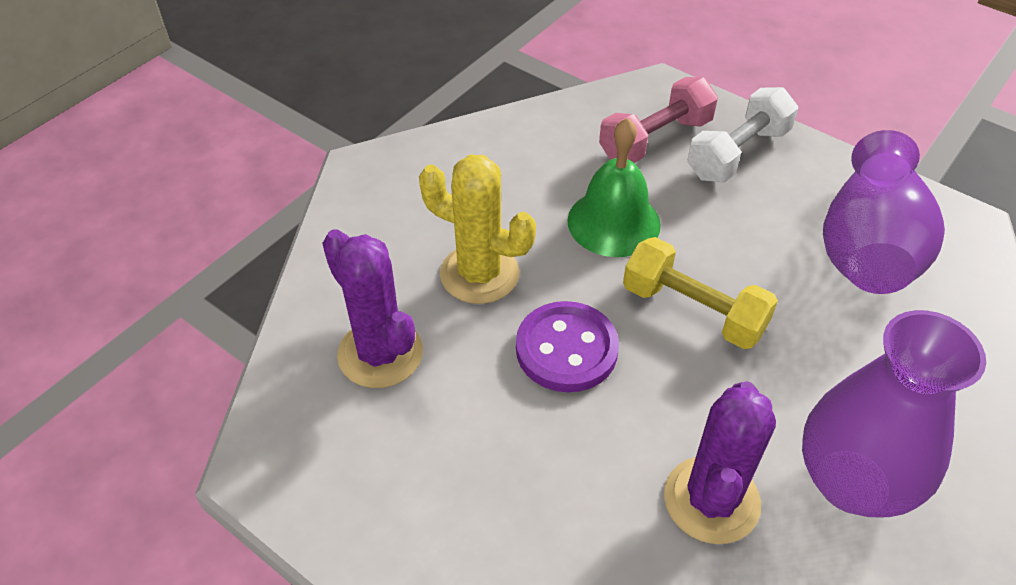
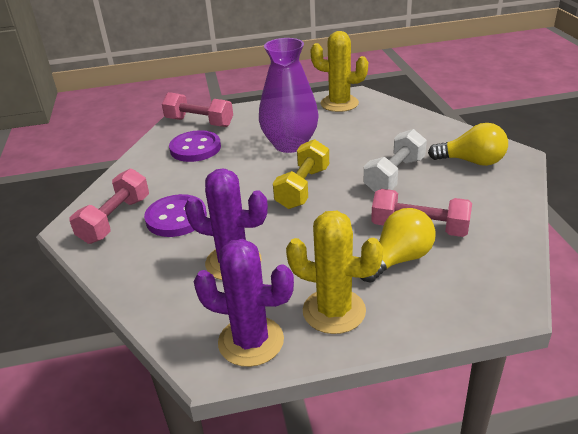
green bell: 1 -> 0
pink dumbbell: 1 -> 3
purple button: 1 -> 2
purple vase: 2 -> 1
yellow cactus: 1 -> 2
yellow light bulb: 0 -> 2

